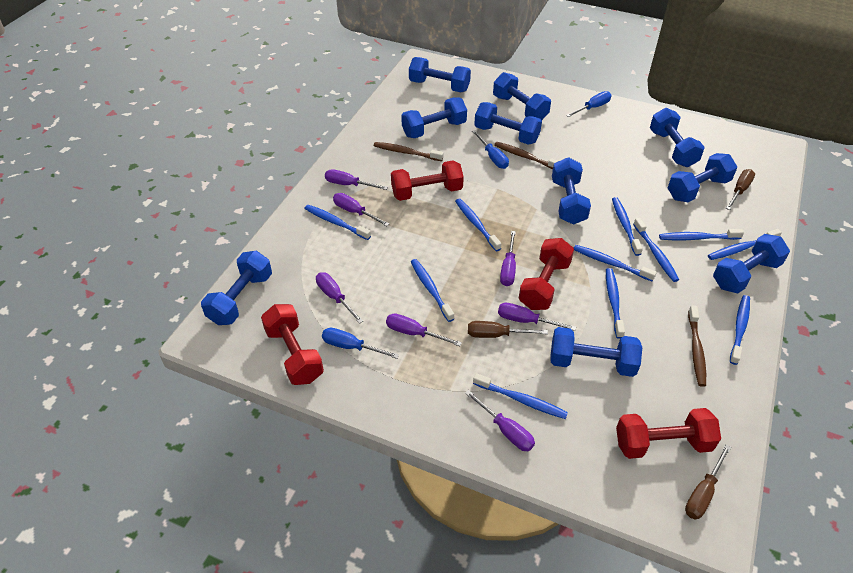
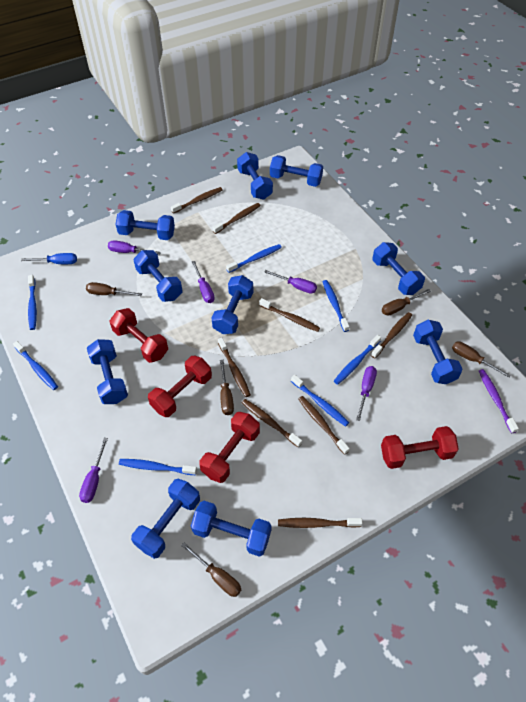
blue screwdriver: 3 -> 1
blue toothbrush: 11 -> 7
brown screwdriver: 3 -> 5
brown toothbrush: 3 -> 8
purple screwdriver: 7 -> 5
purple toothbrush: 0 -> 1

